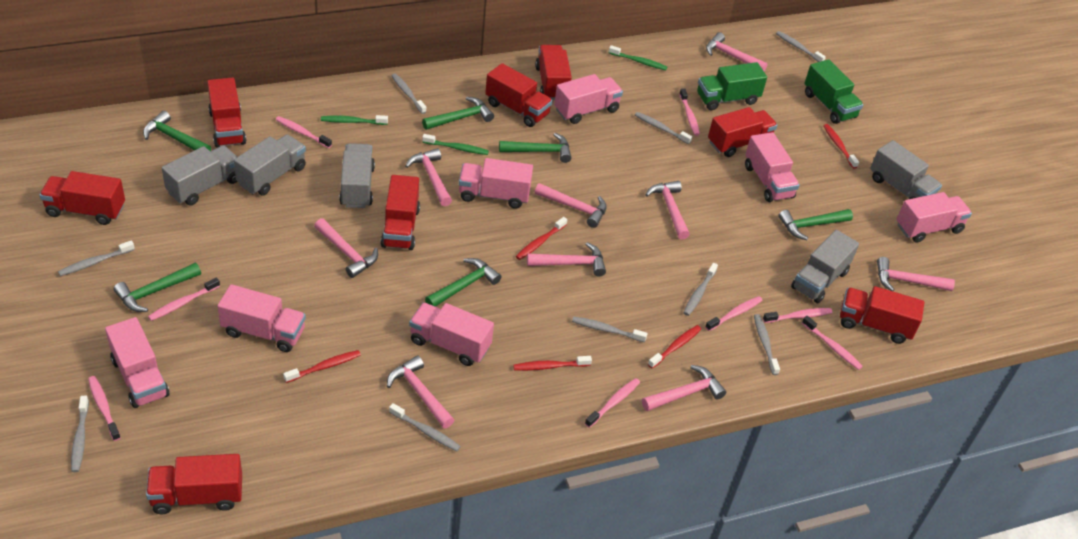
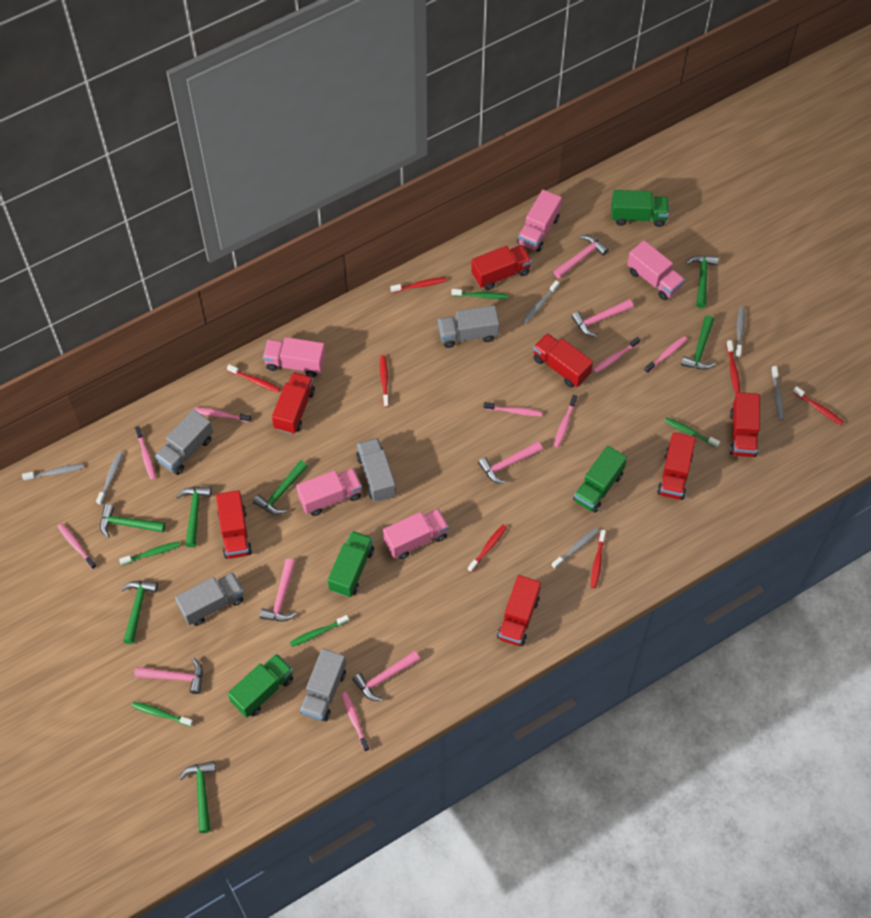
green hammer: 6 -> 7
green toothbrush: 3 -> 5
green truck: 2 -> 4
grey toothbrush: 9 -> 6
pink hammer: 9 -> 6
pink truck: 7 -> 5
red toothbrush: 5 -> 7
red truck: 8 -> 7

